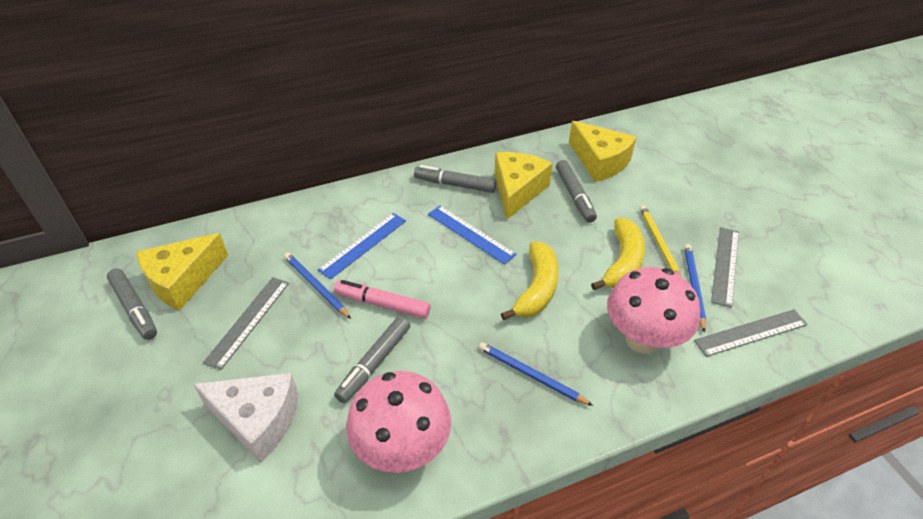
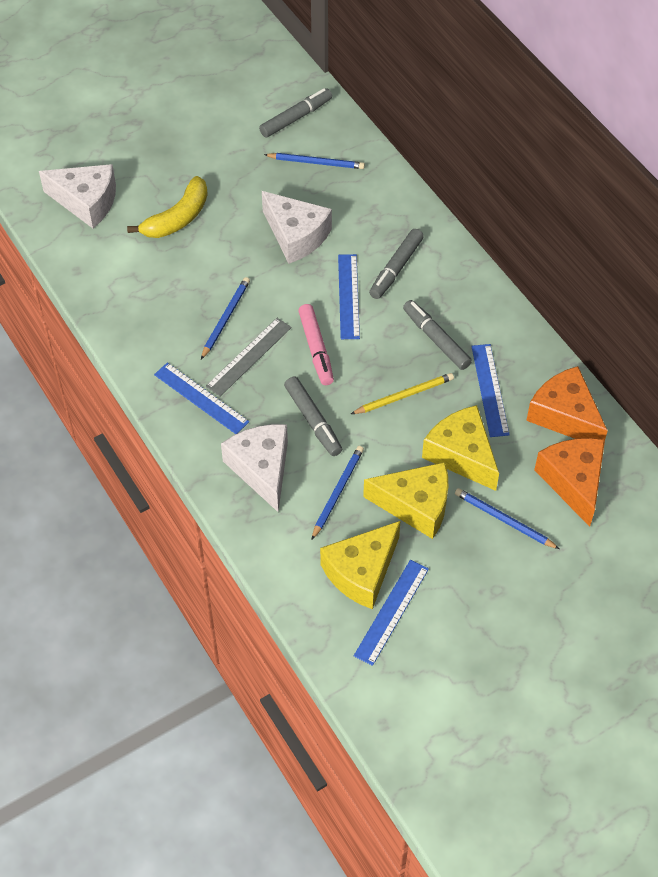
blue pencil: 3 -> 4
blue ruler: 2 -> 4
grey ruler: 3 -> 1
orange cheese: 0 -> 2
pink mushroom: 2 -> 0
white cheese: 1 -> 3
yellow banana: 2 -> 1

